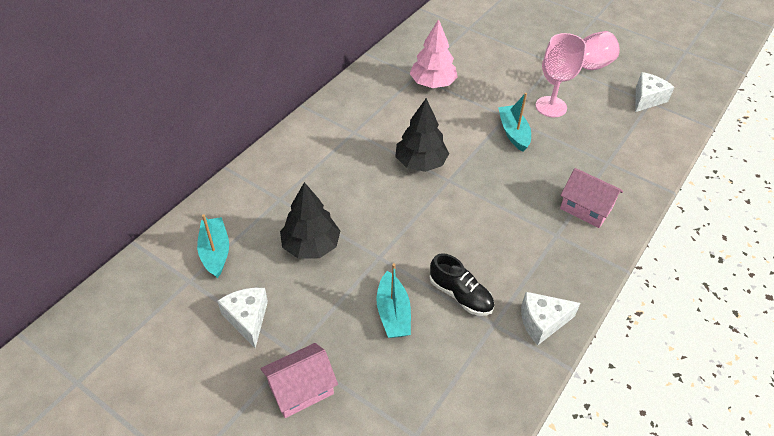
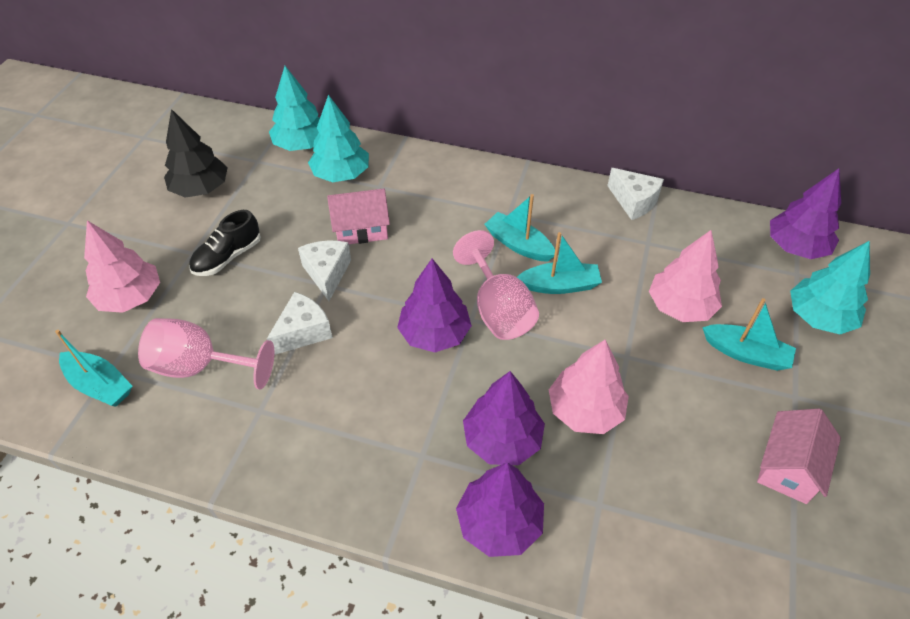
black tree: 2 -> 1
pink tree: 1 -> 3
purple tree: 0 -> 4
turquoise boat: 3 -> 4
turquoise tree: 0 -> 3

